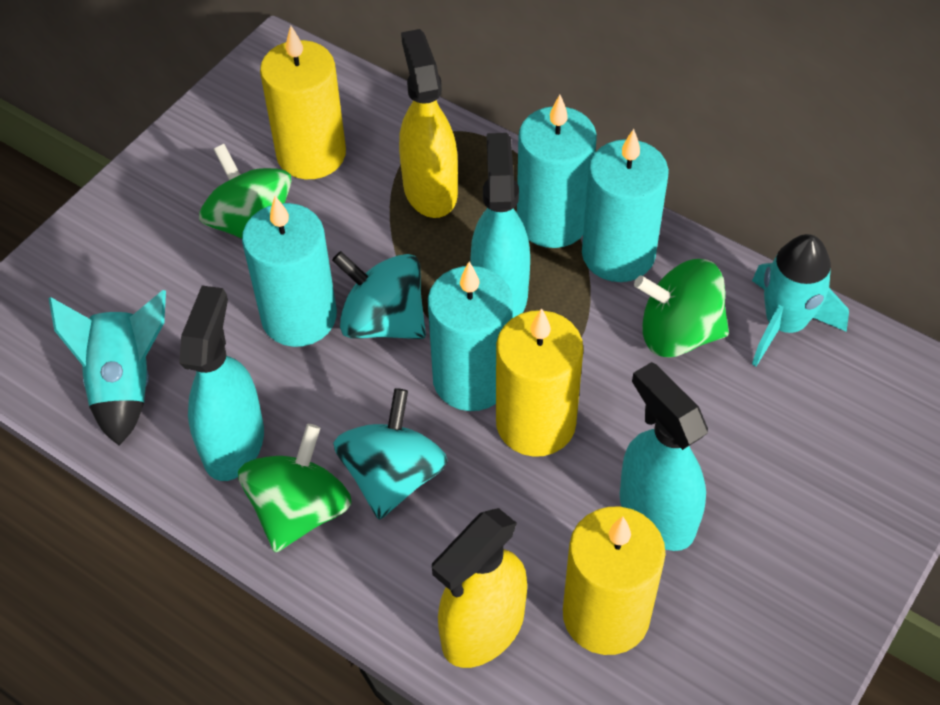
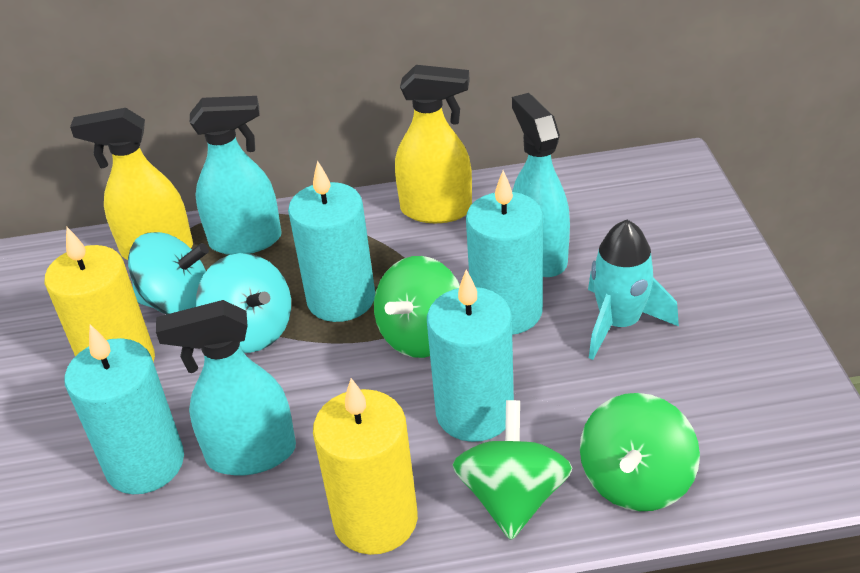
turquoise rocket: 2 -> 1
yellow candle: 3 -> 2

